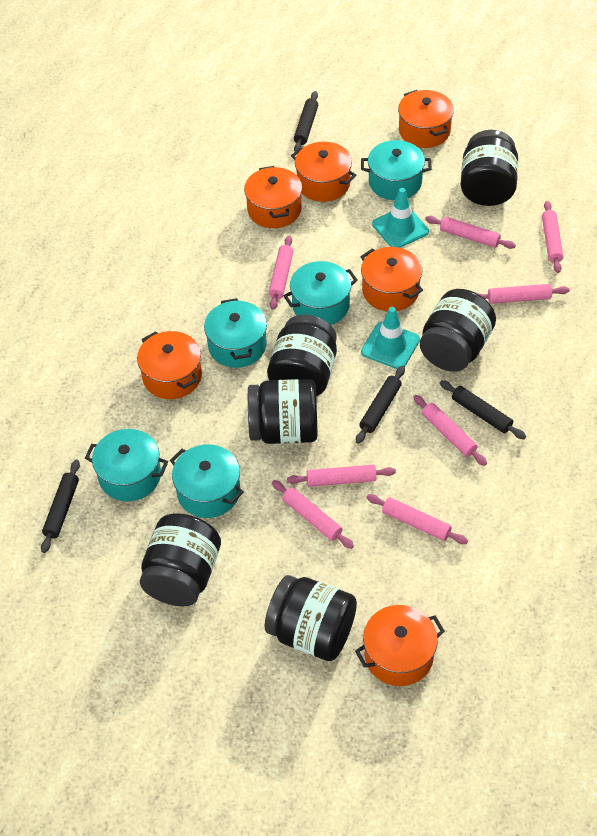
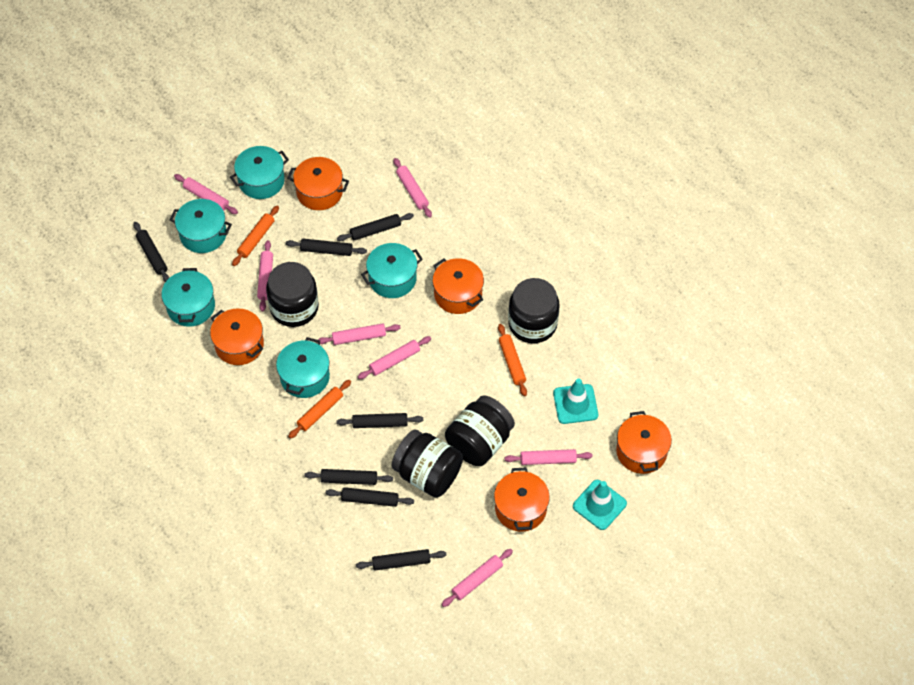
black jar: 6 -> 4
black rolling pin: 4 -> 7
orange pot: 6 -> 5
orange rolling pin: 0 -> 3
pink rolling pin: 8 -> 7

